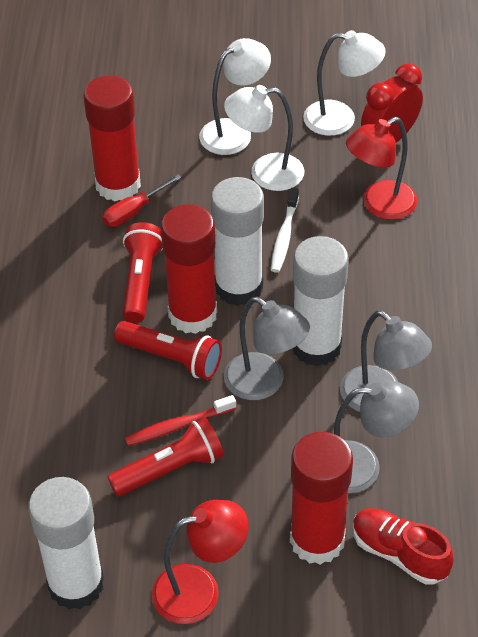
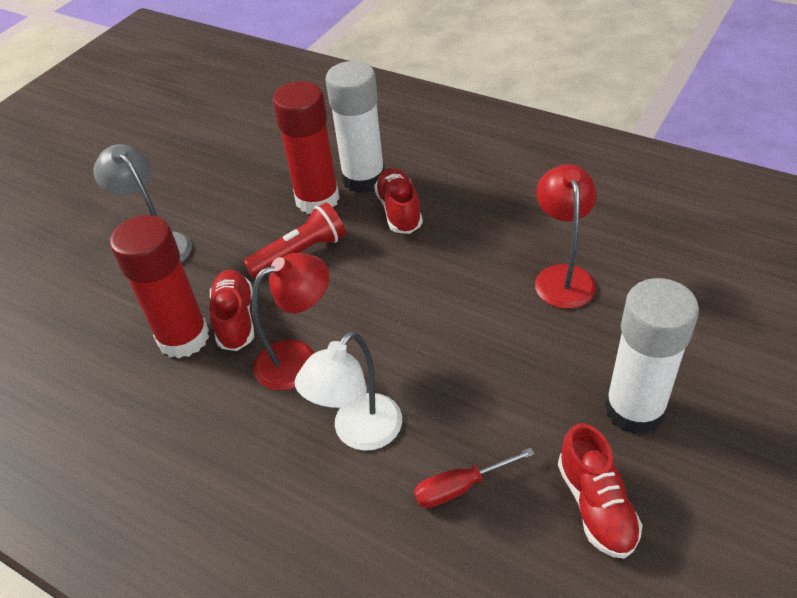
grey lamp: 3 -> 1
red clock: 1 -> 0
red flashlight: 3 -> 1
red glue stick: 3 -> 2
red shoe: 1 -> 3
red toothbrush: 1 -> 0
white glue stick: 3 -> 2
white lamp: 3 -> 1
white toothbrush: 1 -> 0

